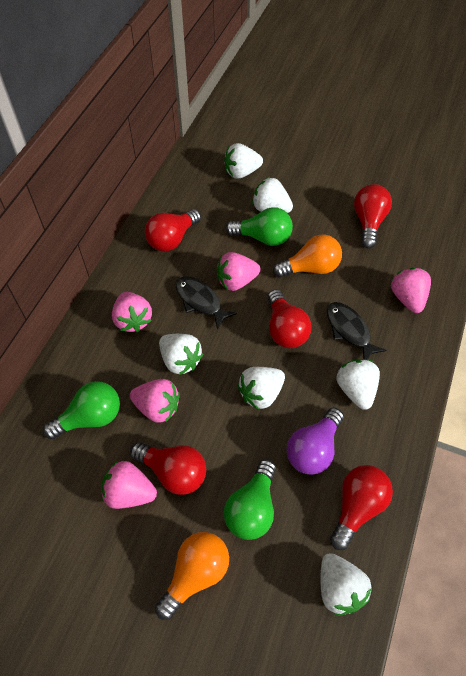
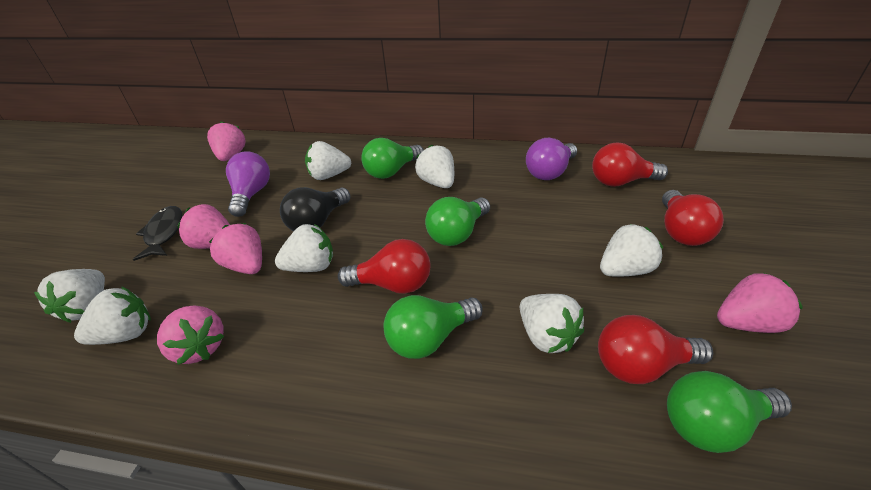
black fish: 2 -> 1
black light bulb: 0 -> 1
green light bulb: 3 -> 4
orange light bulb: 2 -> 0
purple light bulb: 1 -> 2
red light bulb: 5 -> 4
white strawberry: 6 -> 7

